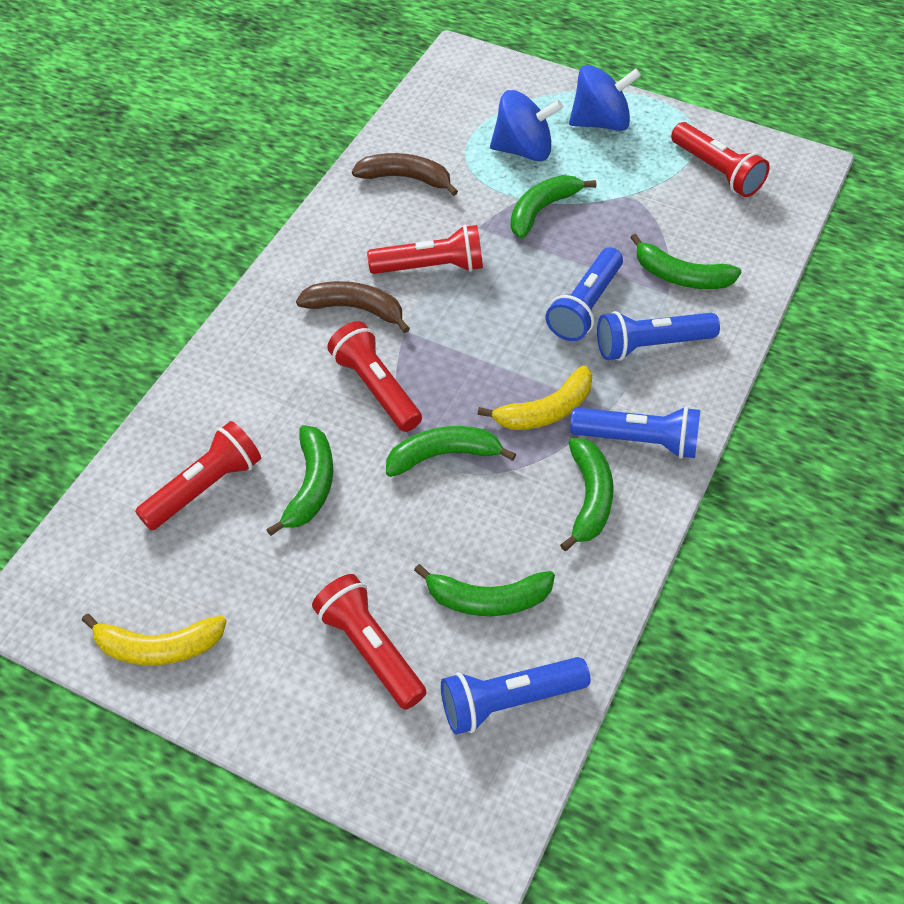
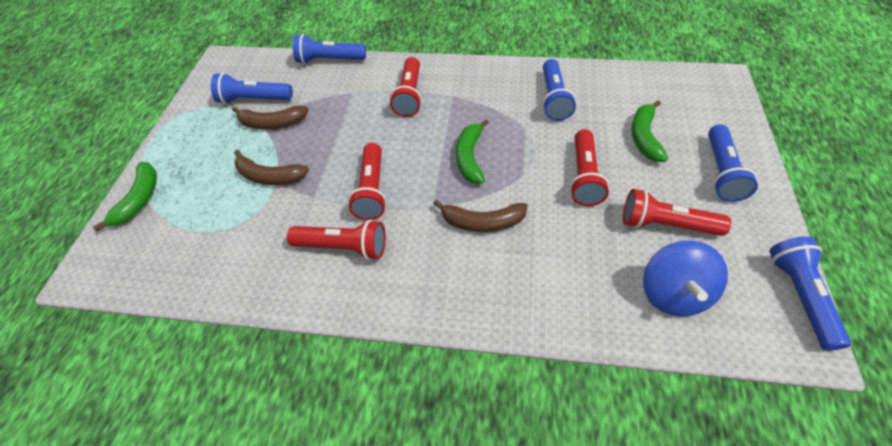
blue flashlight: 4 -> 5
blue spinning top: 2 -> 1
brown banana: 2 -> 3
green banana: 6 -> 3
yellow banana: 2 -> 0

